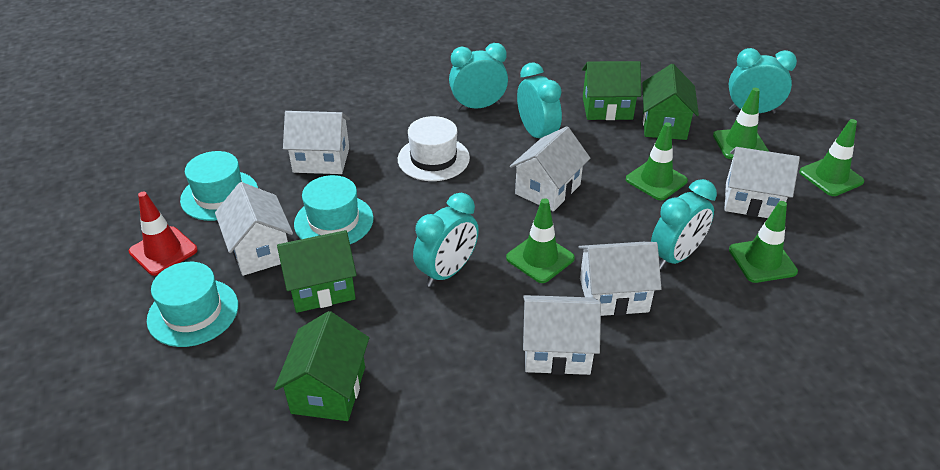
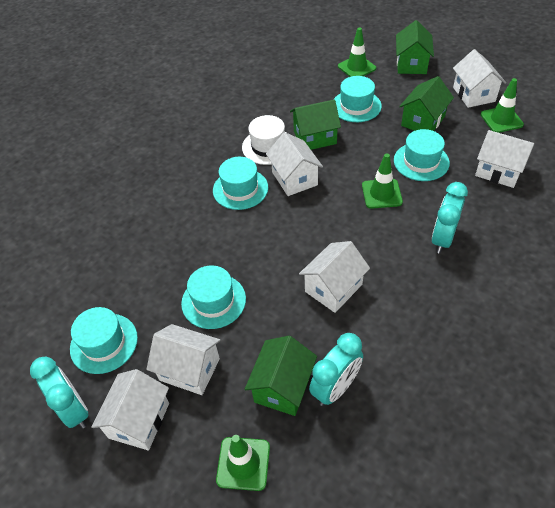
green traffic cone: 5 -> 4
red traffic cone: 1 -> 0
turquoise clock: 5 -> 3
turquoise hat: 3 -> 5

